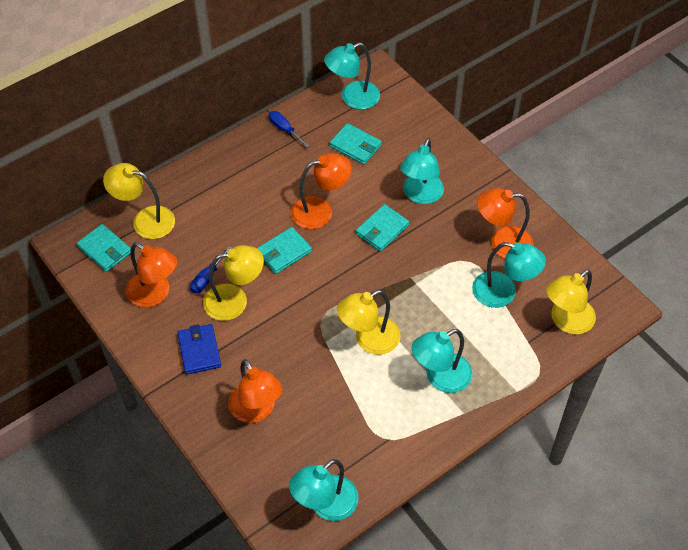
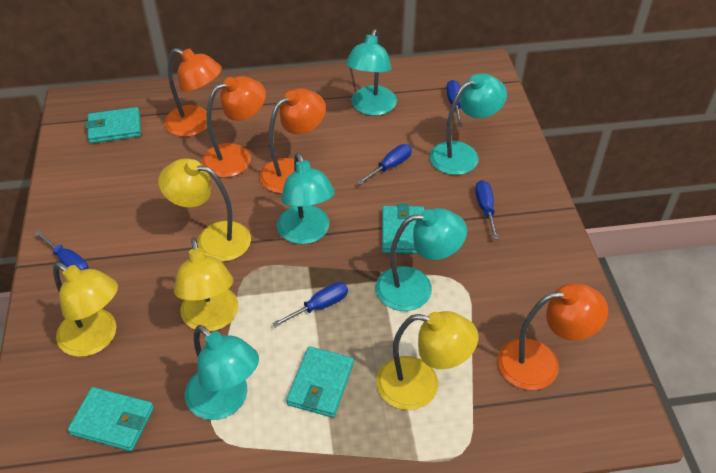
blue screwdriver: 2 -> 5
blue wallet: 1 -> 0

